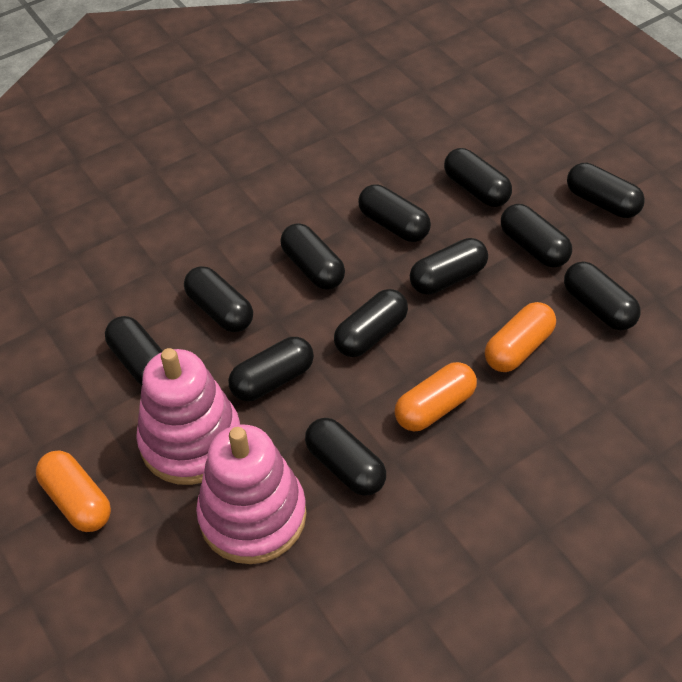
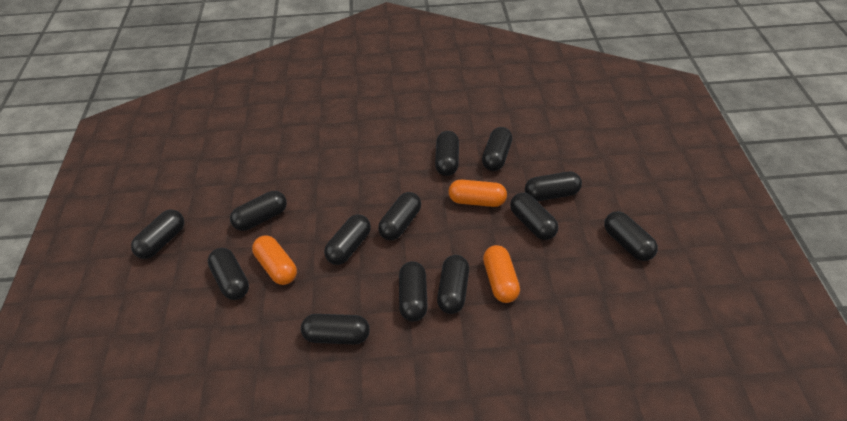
black capsule: 12 -> 13
pink stacking toy: 2 -> 0

